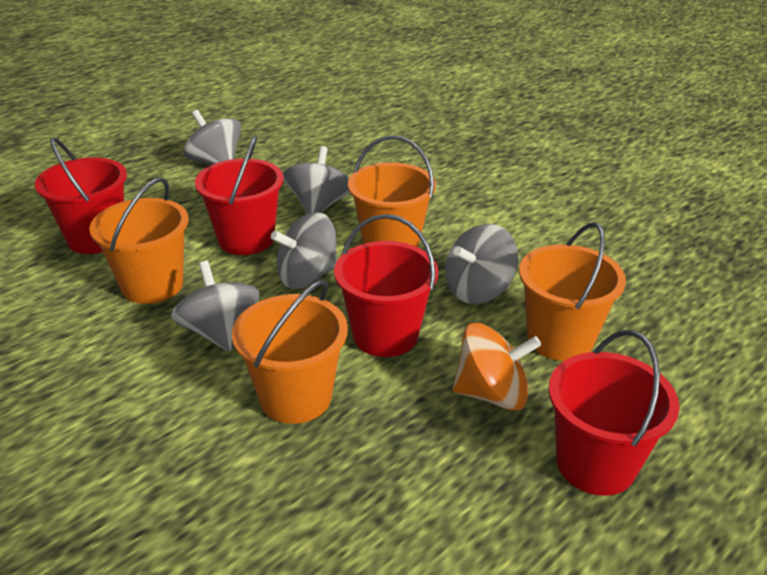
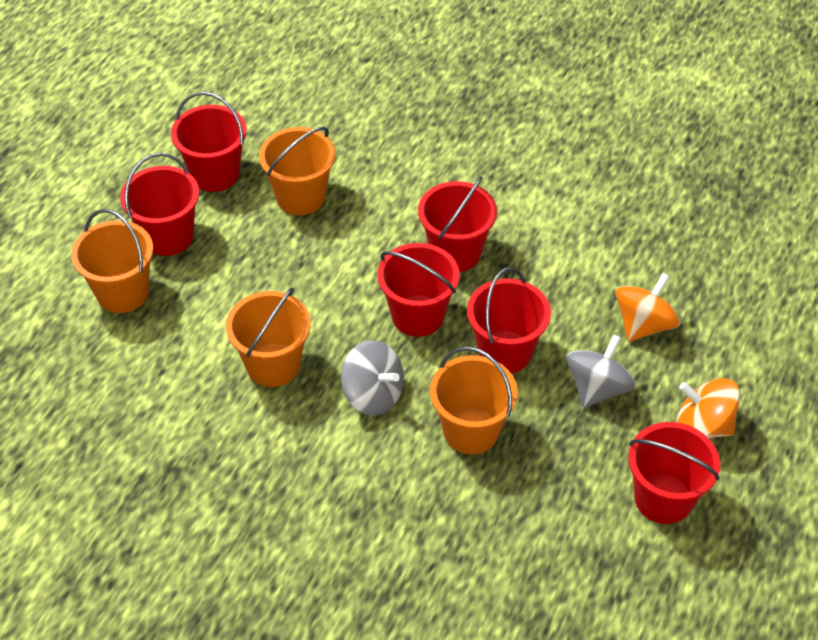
grey spinning top: 5 -> 2
orange spinning top: 1 -> 2
red bucket: 4 -> 6

